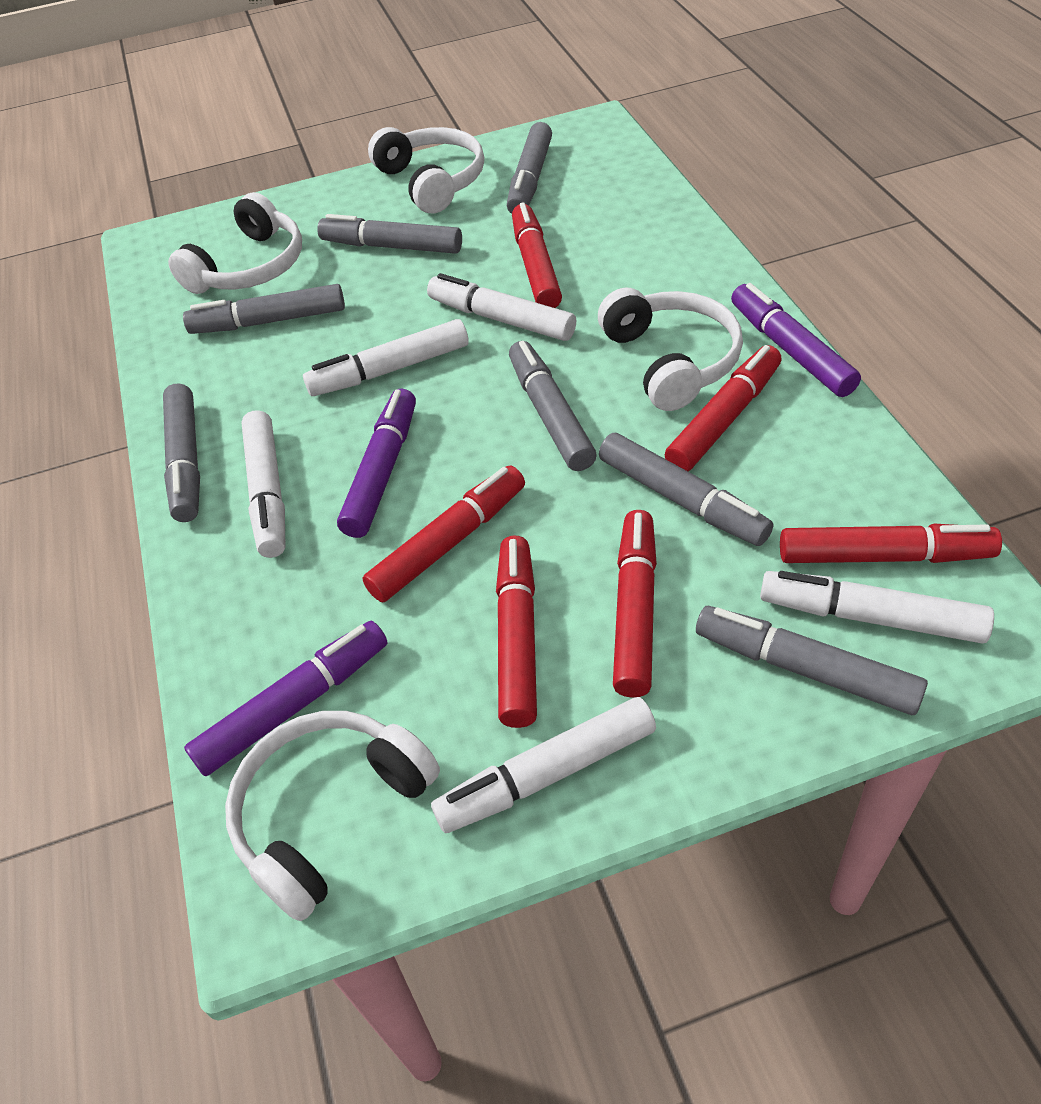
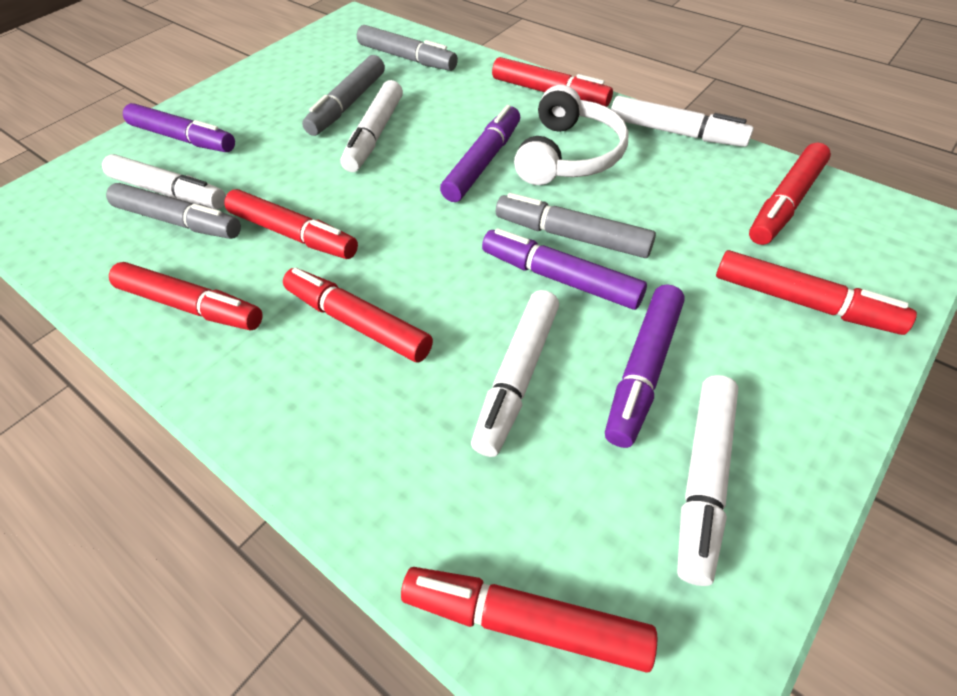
grey marker: 7 -> 4
purple marker: 3 -> 4
red marker: 6 -> 7
white headphones: 4 -> 1

